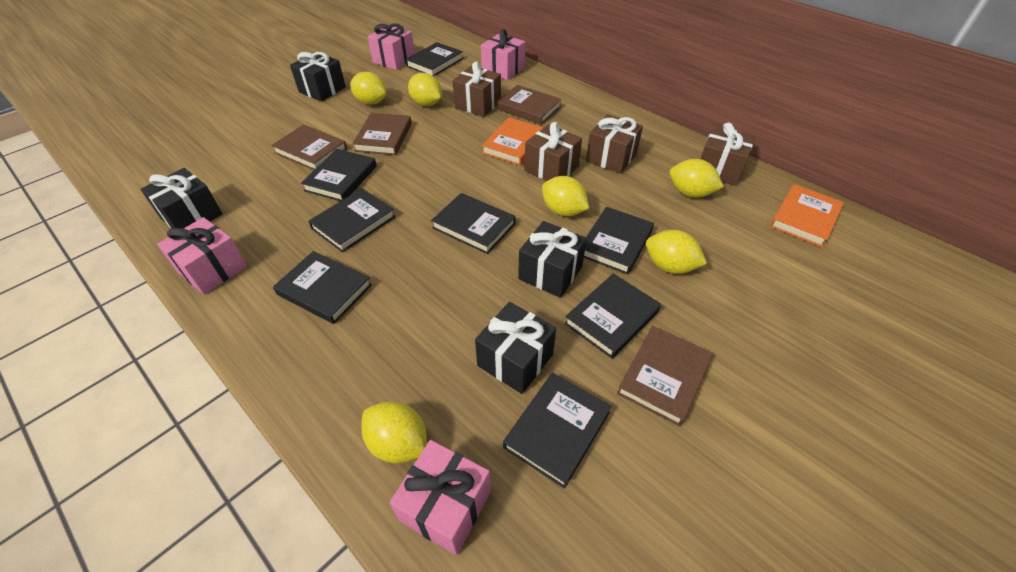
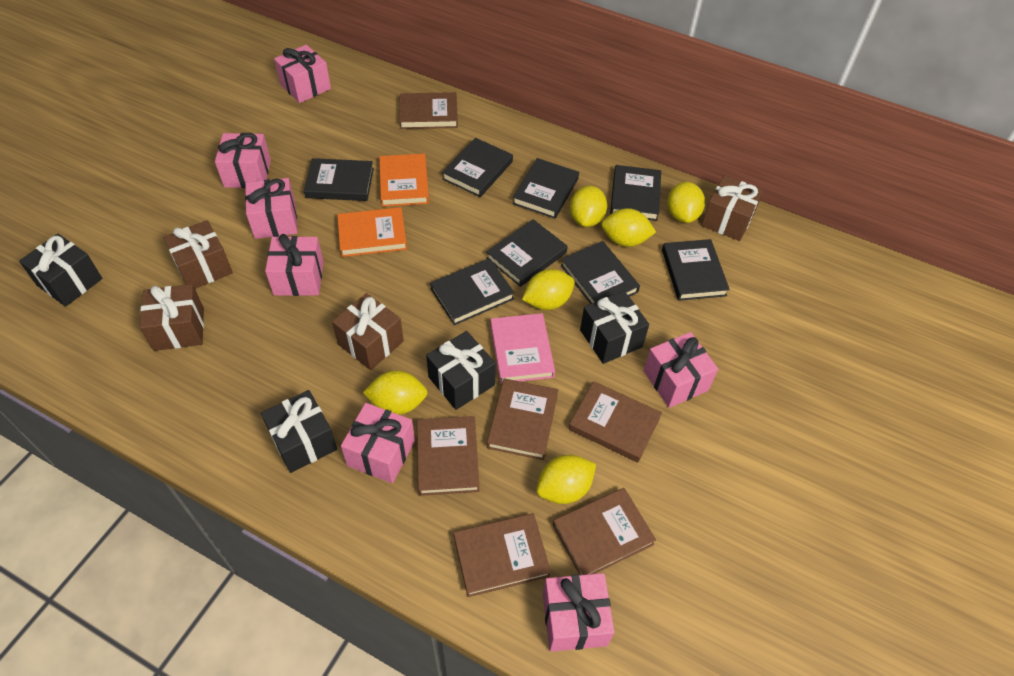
brown book: 4 -> 6
pink book: 0 -> 1
pink gift: 4 -> 7

